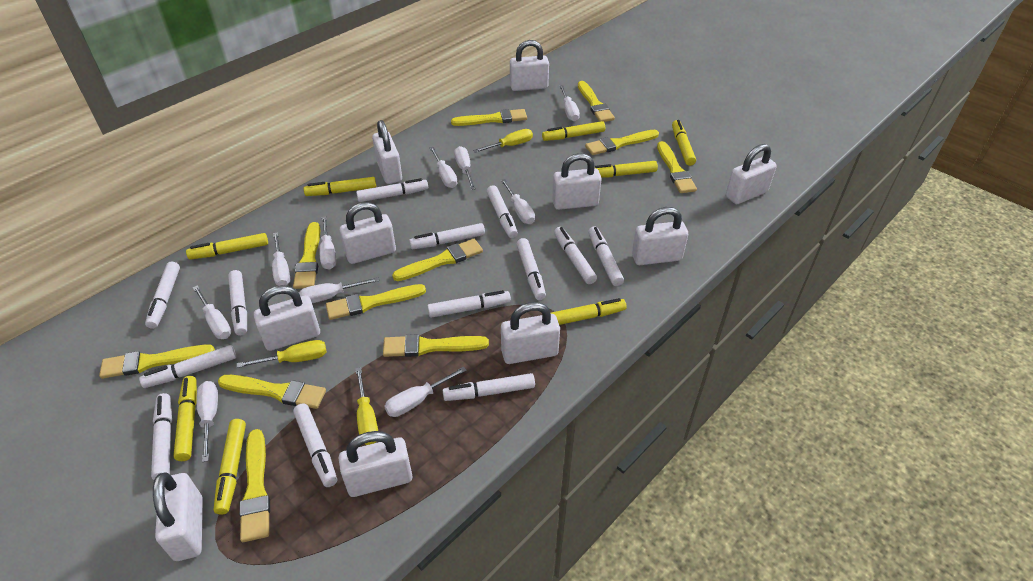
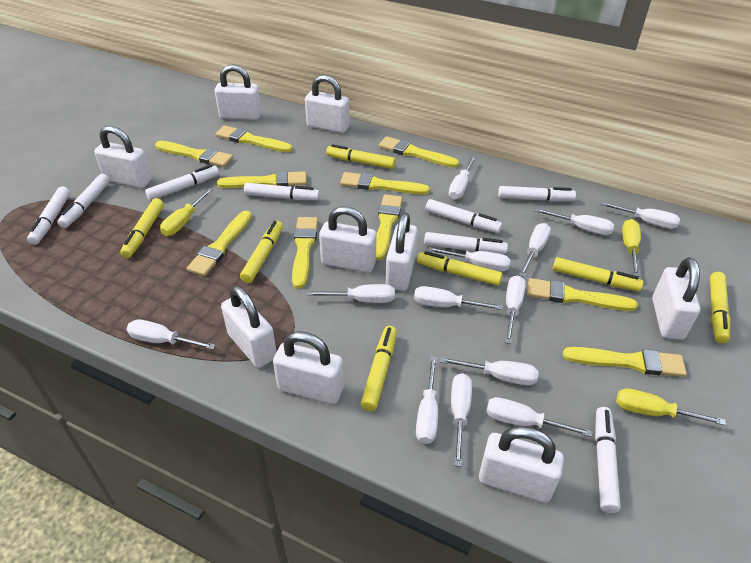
white marker: 13 -> 8
white padlock: 10 -> 9
white screwdriver: 10 -> 13
yellow brush: 11 -> 10
yellow marker: 8 -> 7

